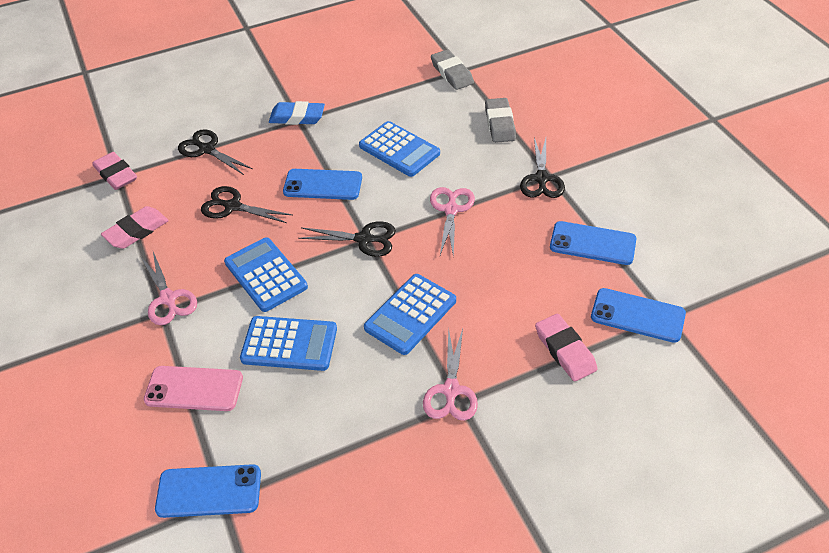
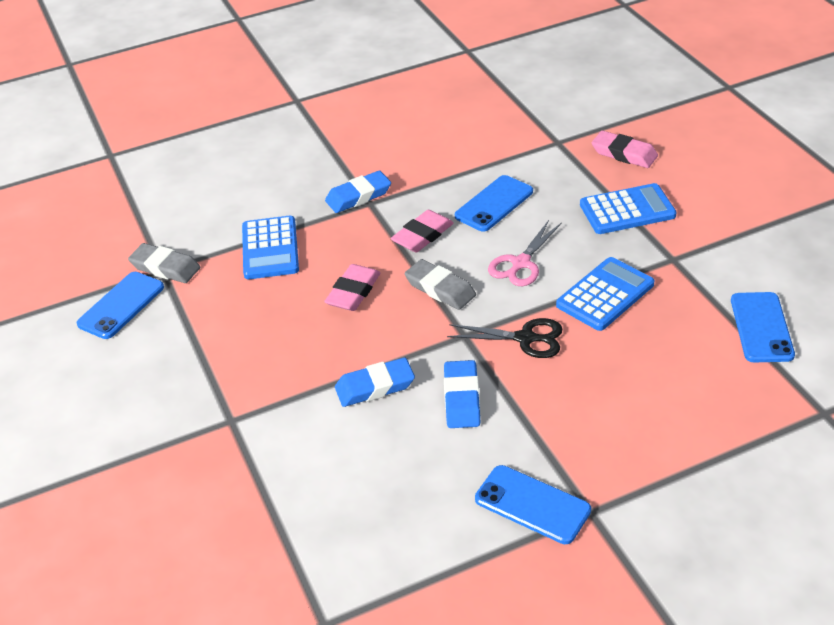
black scissors: 4 -> 1
blue calculator: 4 -> 3
blue eraser: 1 -> 3
pink phone: 1 -> 0
pink scissors: 3 -> 1

